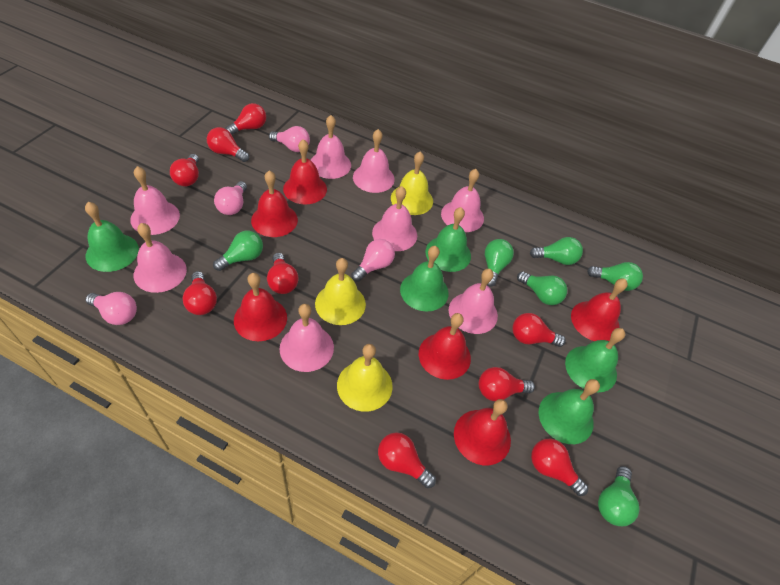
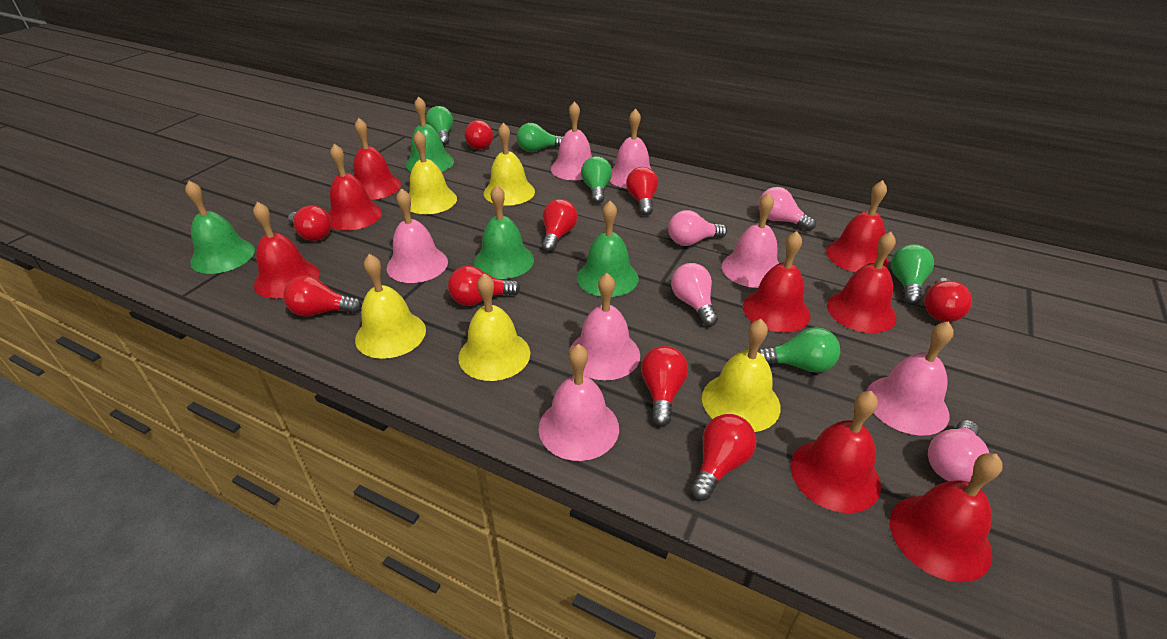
green bell: 5 -> 4
green light bulb: 6 -> 5
pink bell: 8 -> 7
red bell: 6 -> 8
yellow bell: 3 -> 5

